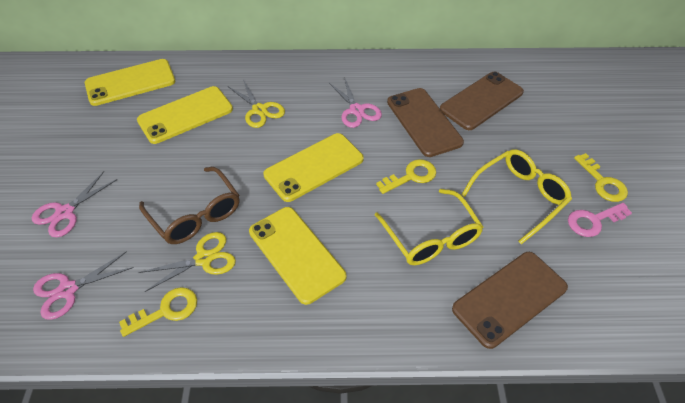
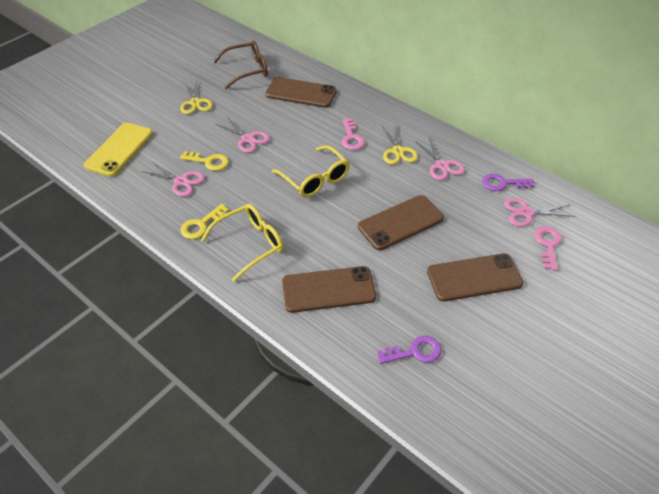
brown phone: 3 -> 4
pink key: 1 -> 2
pink scissors: 3 -> 4
purple key: 0 -> 2
yellow key: 3 -> 2
yellow phone: 4 -> 1

